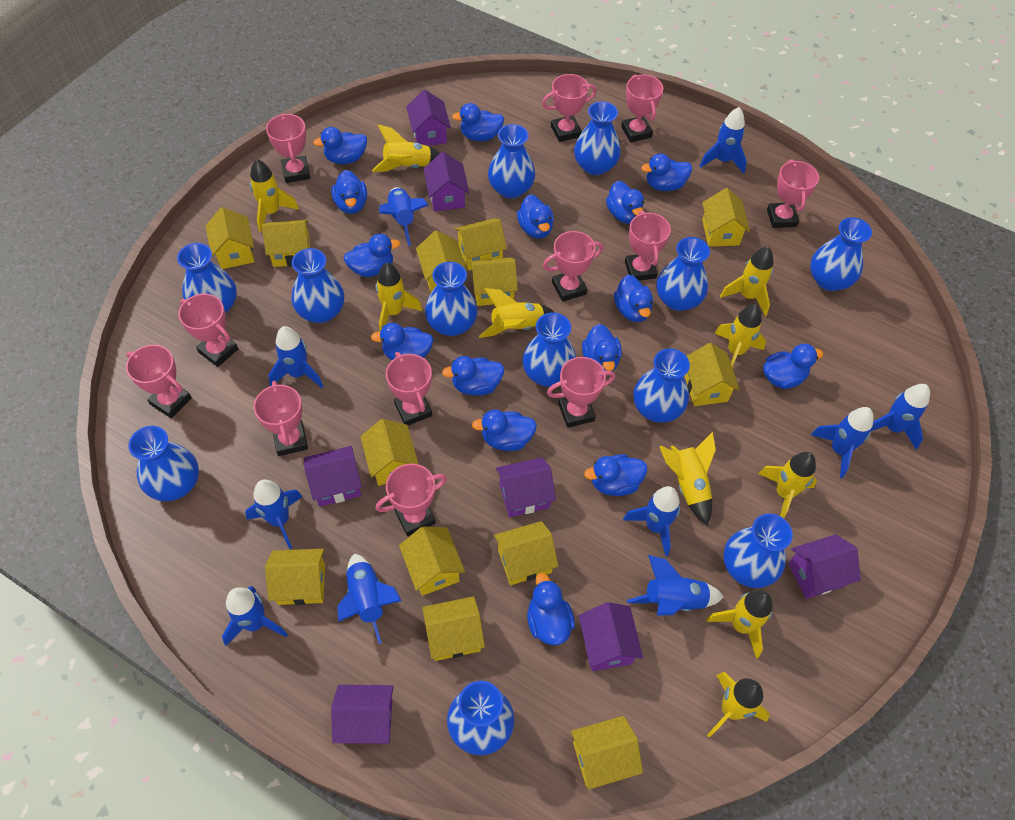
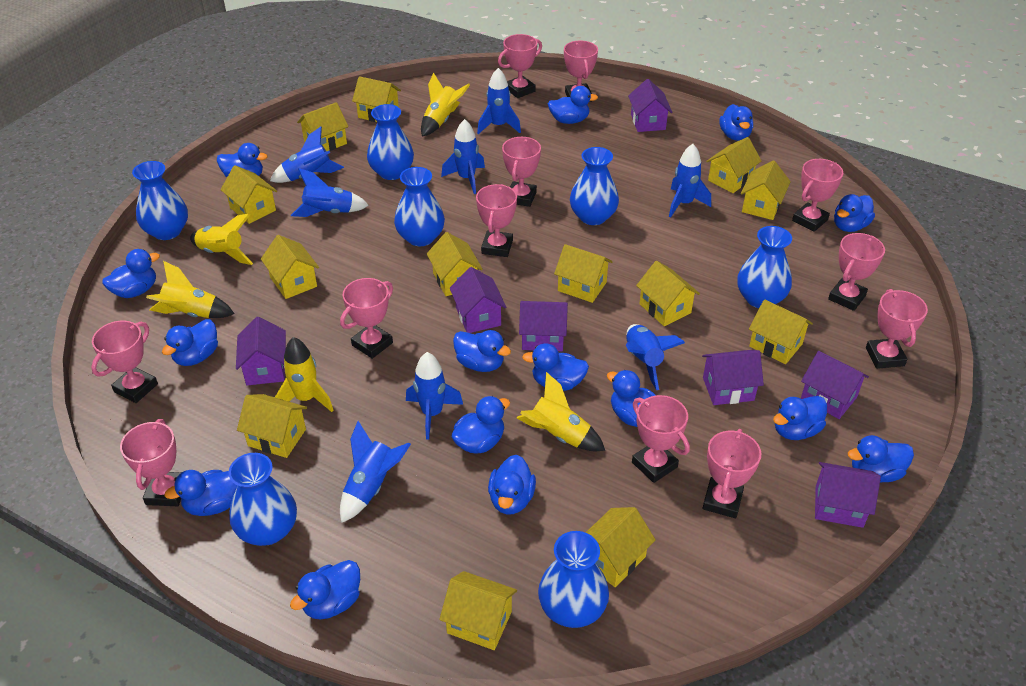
blue rocket: 10 -> 8
blue vase: 12 -> 7
yellow rocket: 10 -> 5

